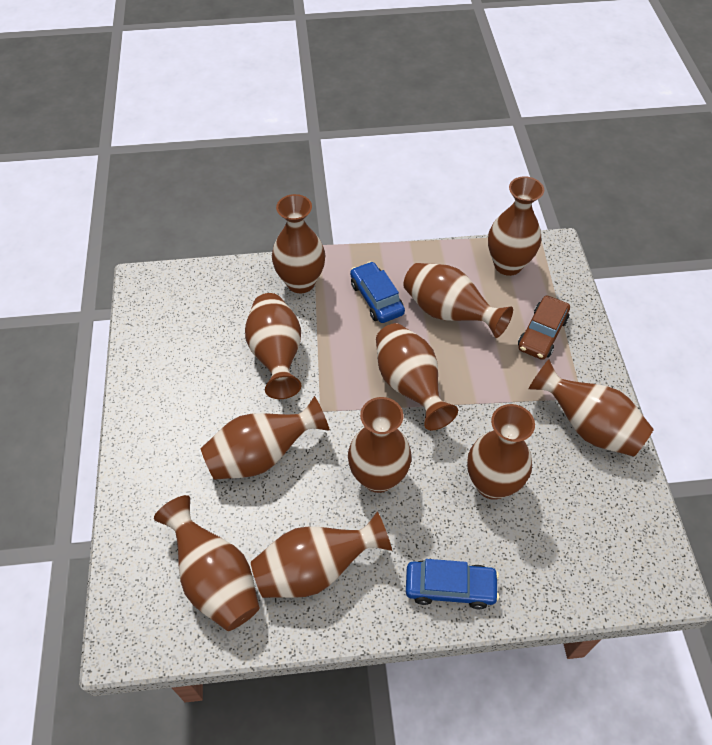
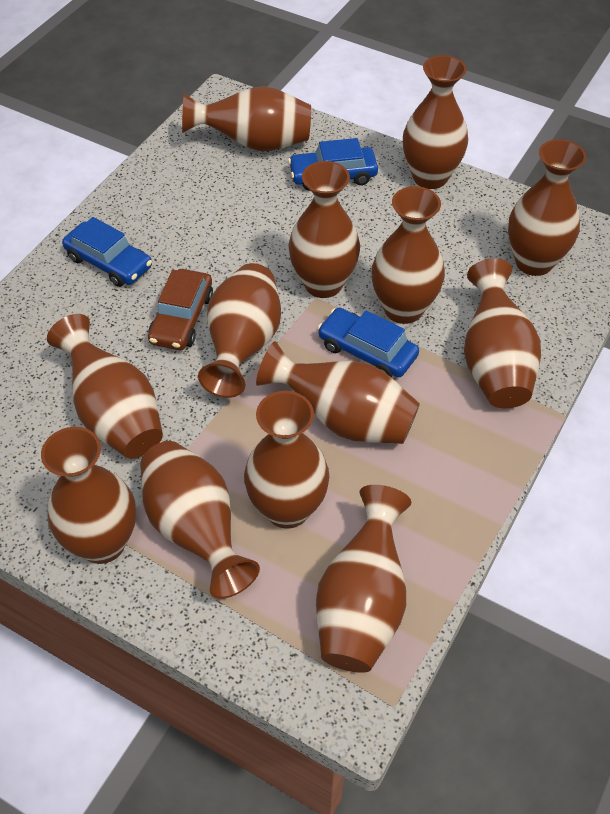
blue car: 2 -> 3
brown vase: 11 -> 13

